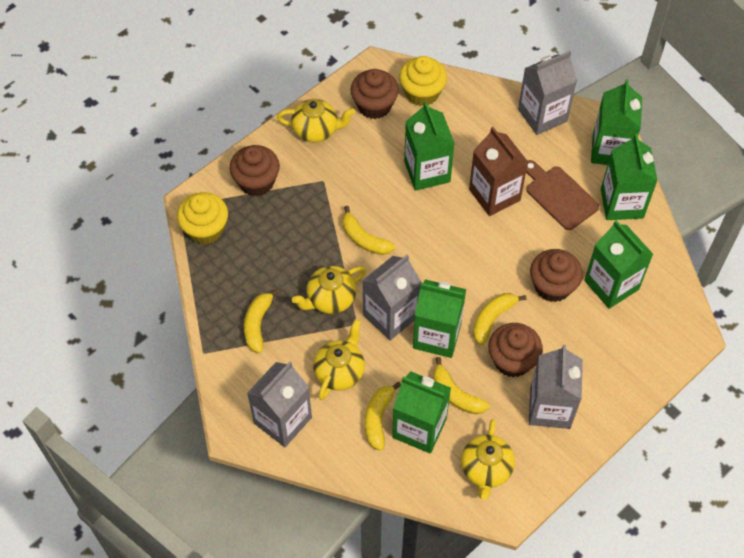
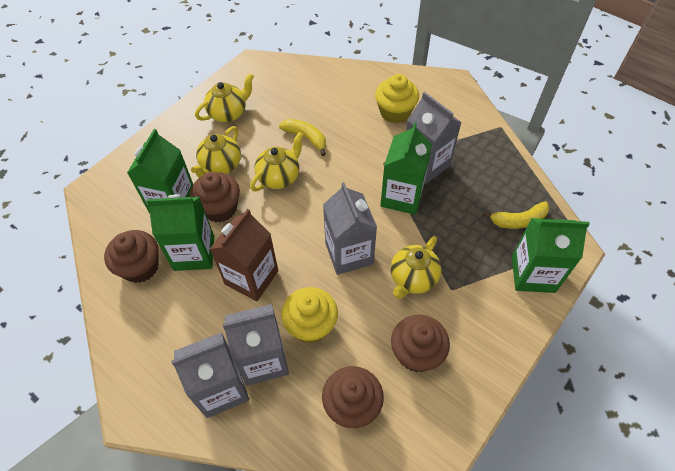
brown cutting board: 1 -> 0
green carton: 6 -> 4
yellow banana: 5 -> 2

